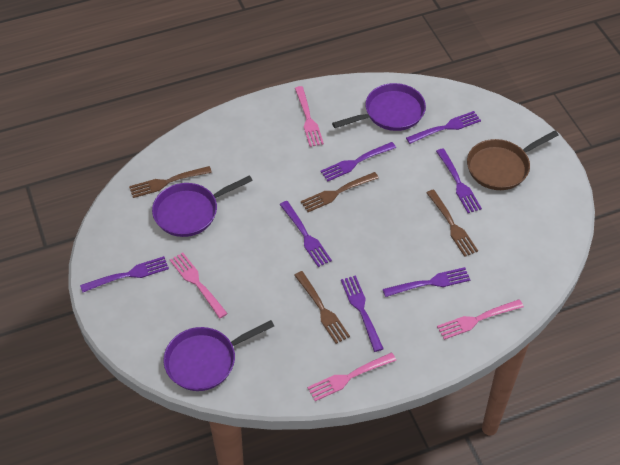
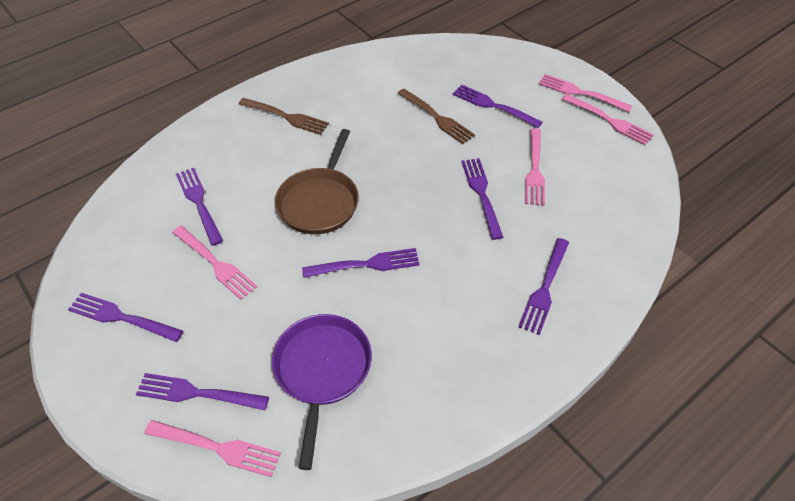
brown fork: 4 -> 2
pink fork: 4 -> 5
purple pan: 3 -> 1

